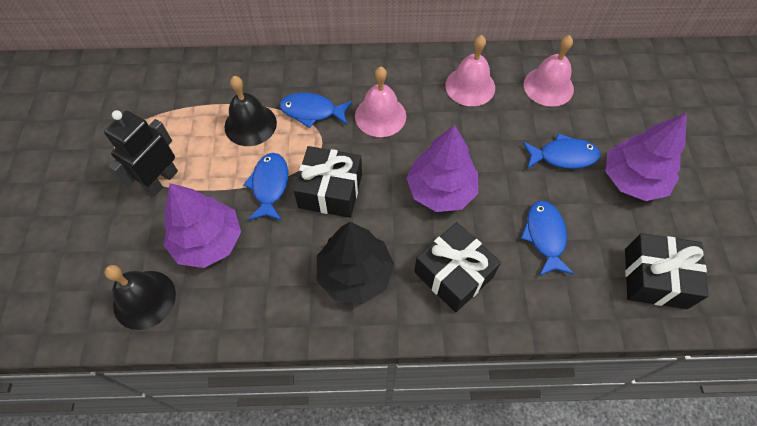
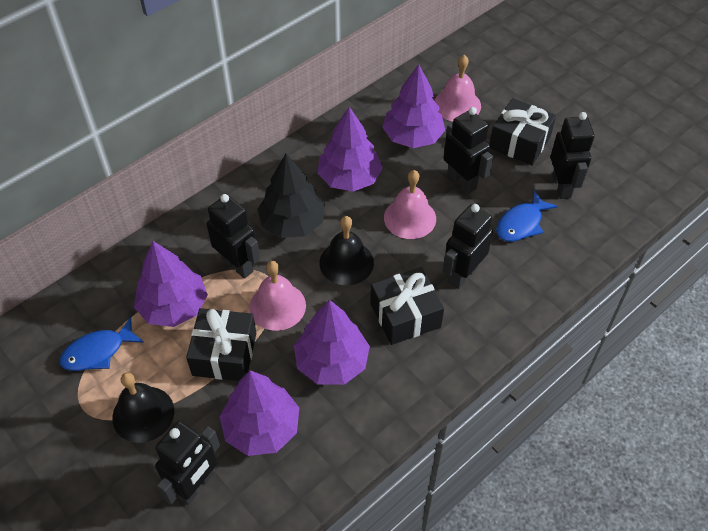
black robot: 1 -> 5
blue fish: 4 -> 2
purple tree: 3 -> 5

